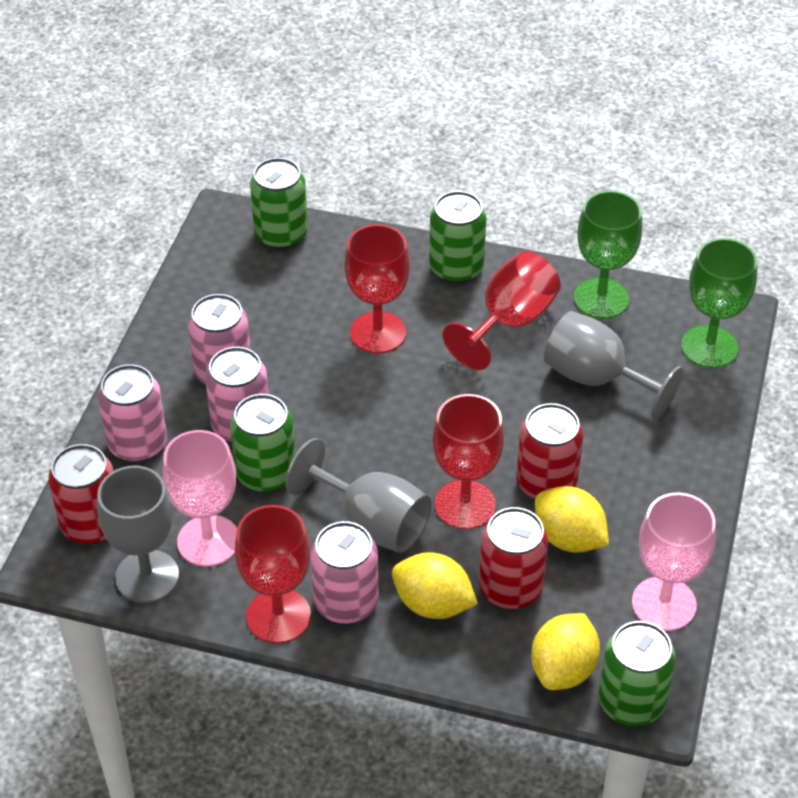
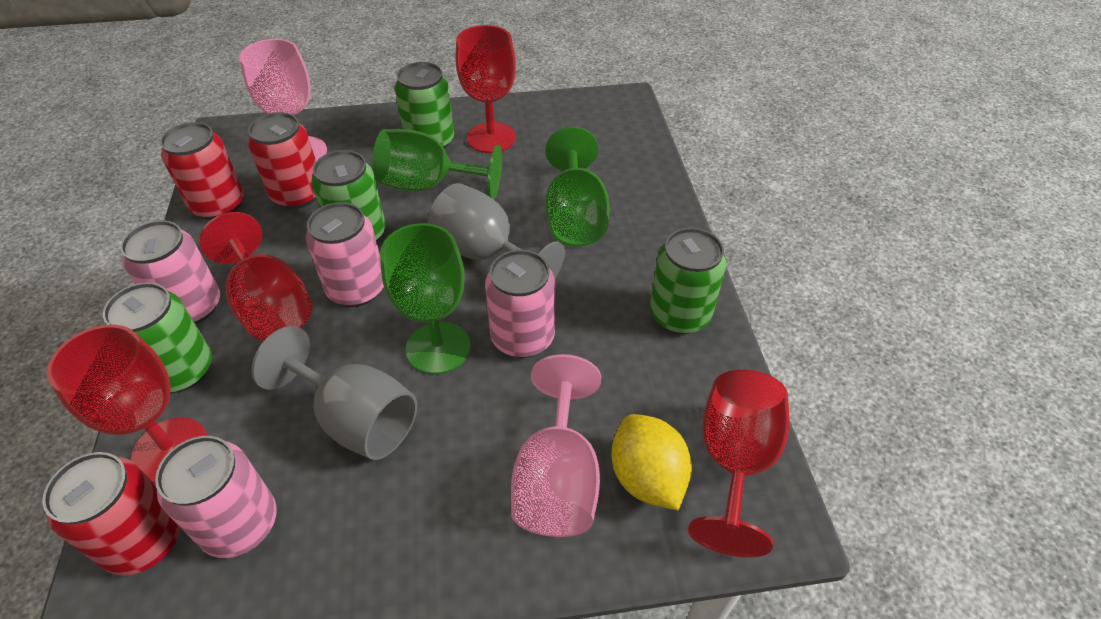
green goblet: 2 -> 3
grey goblet: 3 -> 2
yellow lemon: 3 -> 1

